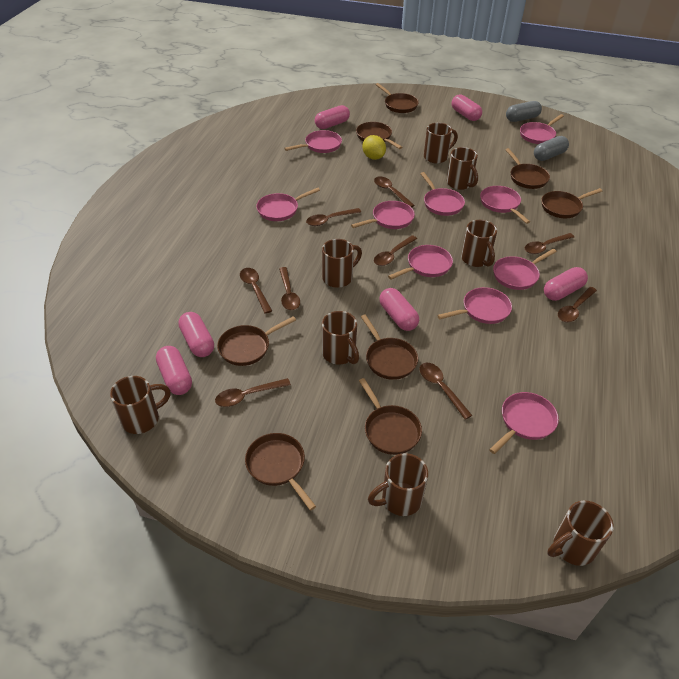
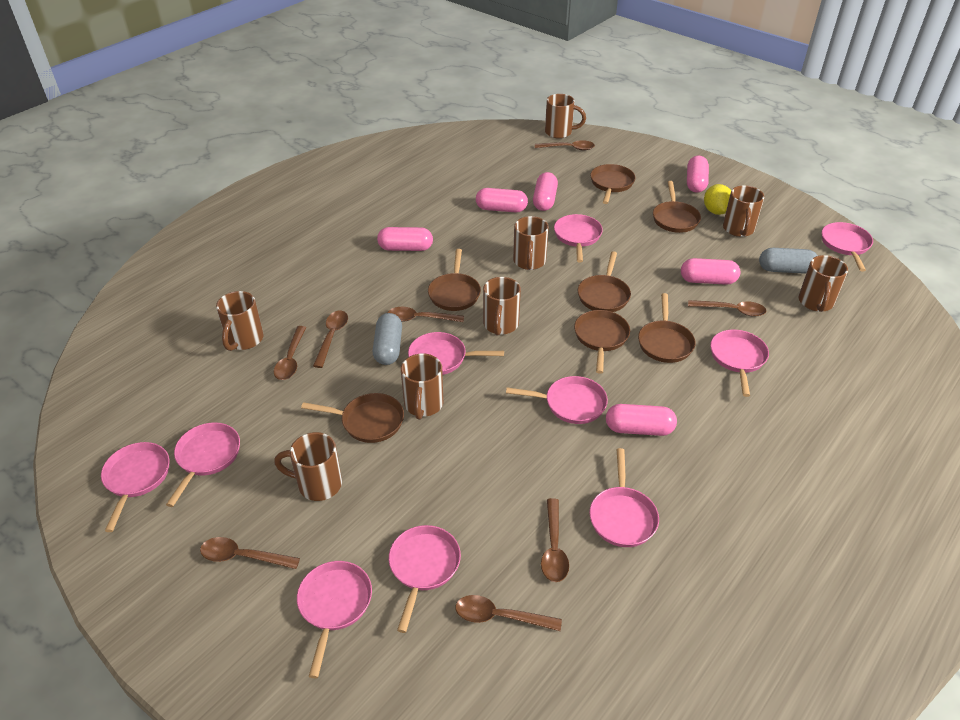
brown pan: 8 -> 7
brown spoon: 9 -> 8

